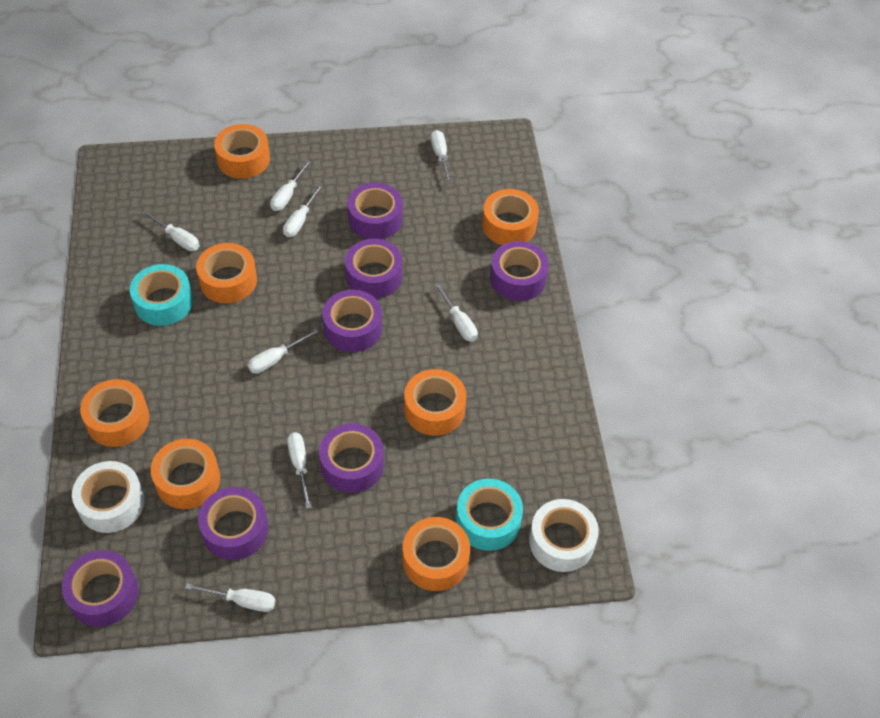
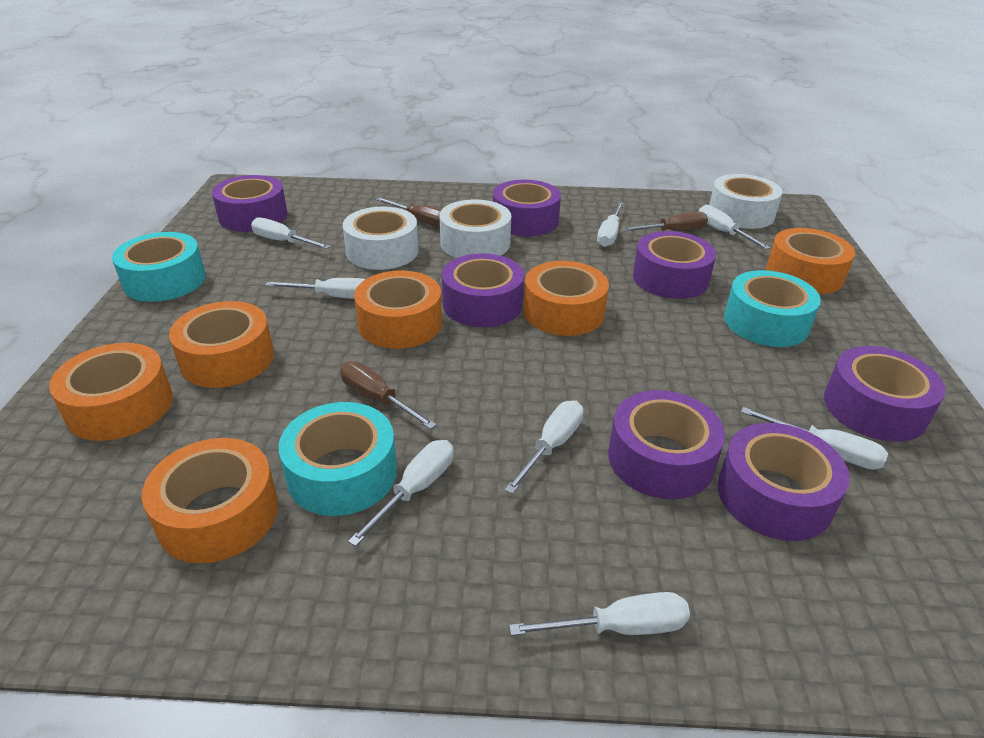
brown screwdriver: 0 -> 3
orange tape: 7 -> 6
turquoise tape: 2 -> 3
white tape: 2 -> 3

